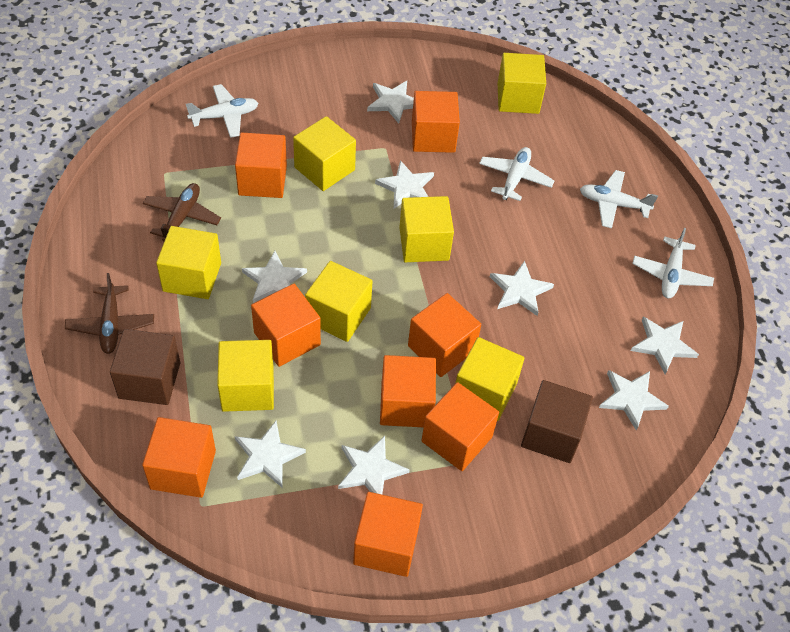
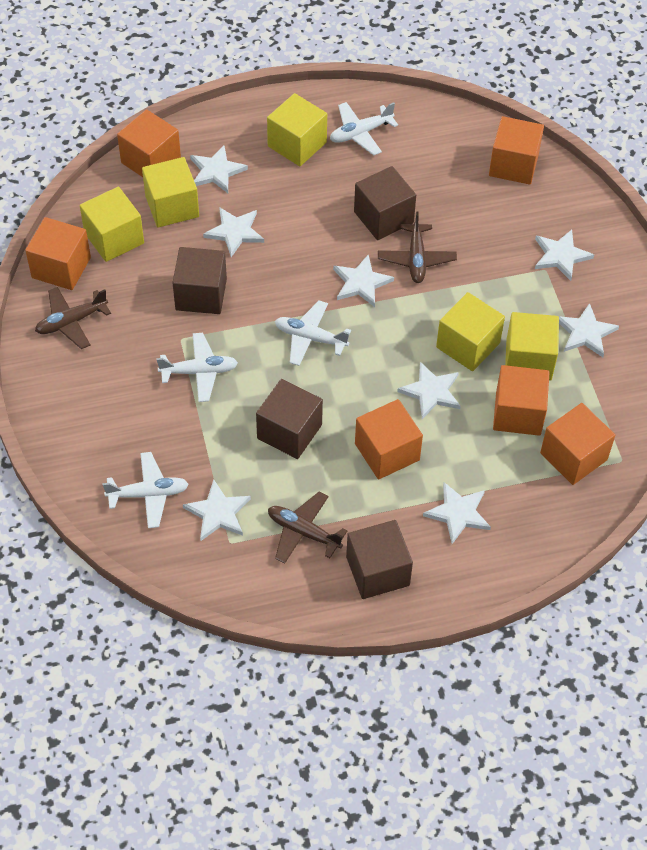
brown cube: 2 -> 4
brown plane: 2 -> 3
orange cube: 8 -> 6
yellow cube: 7 -> 5

